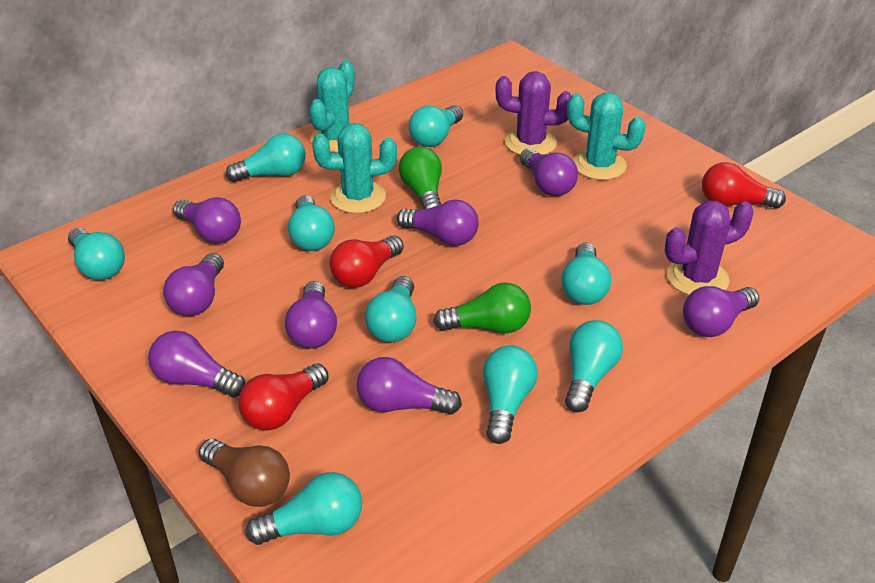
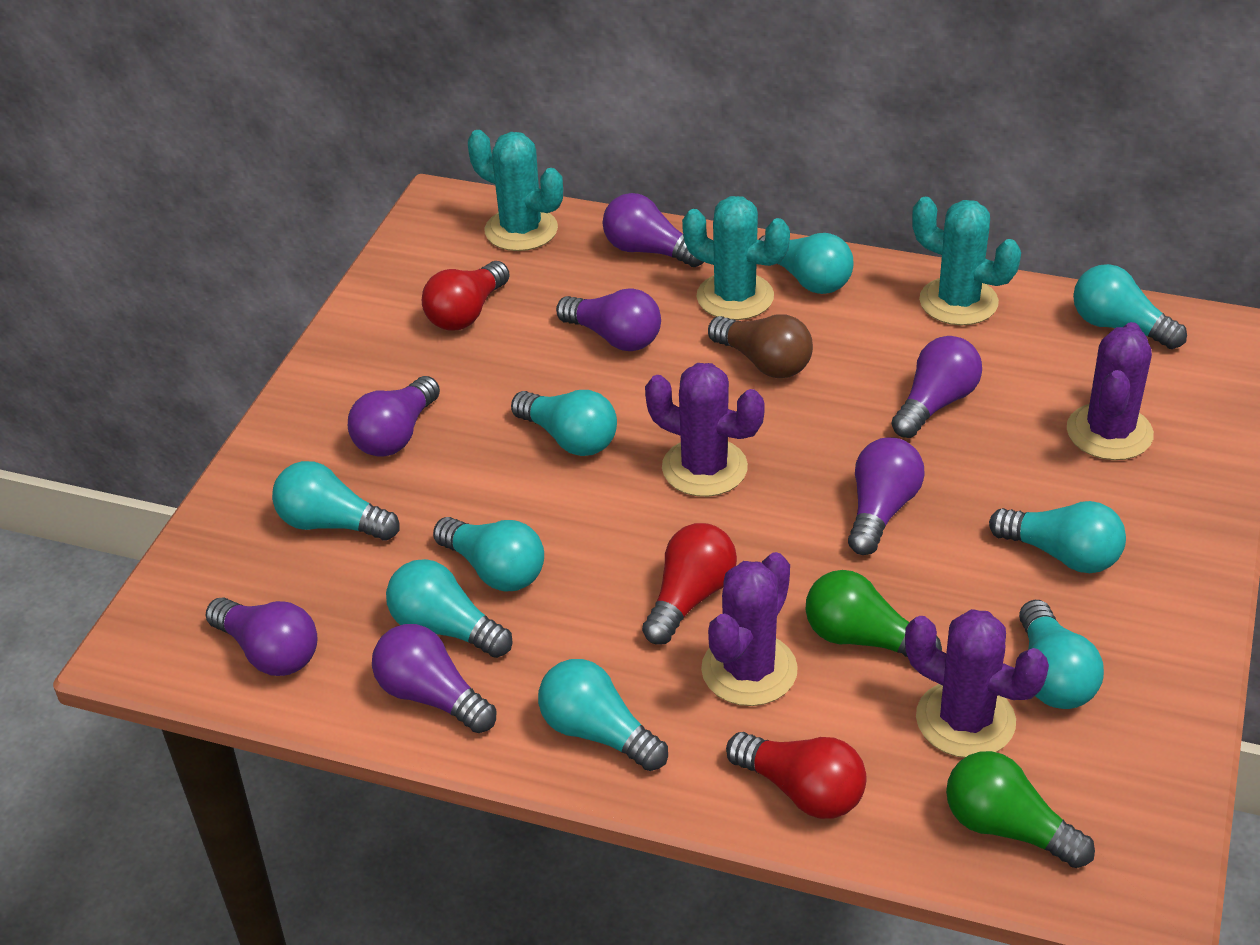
purple cactus: 2 -> 4
purple light bulb: 8 -> 7

